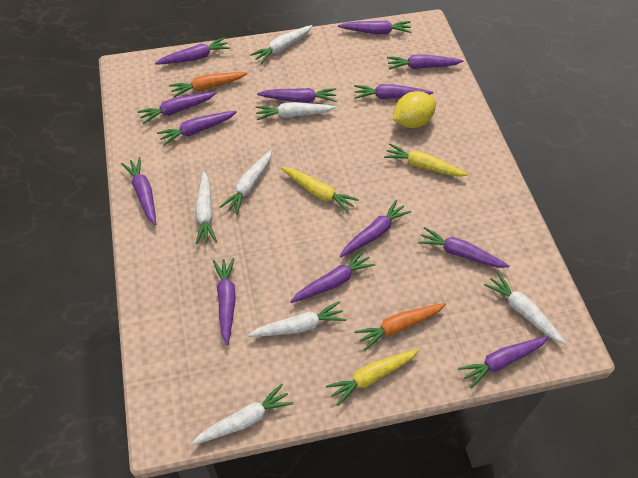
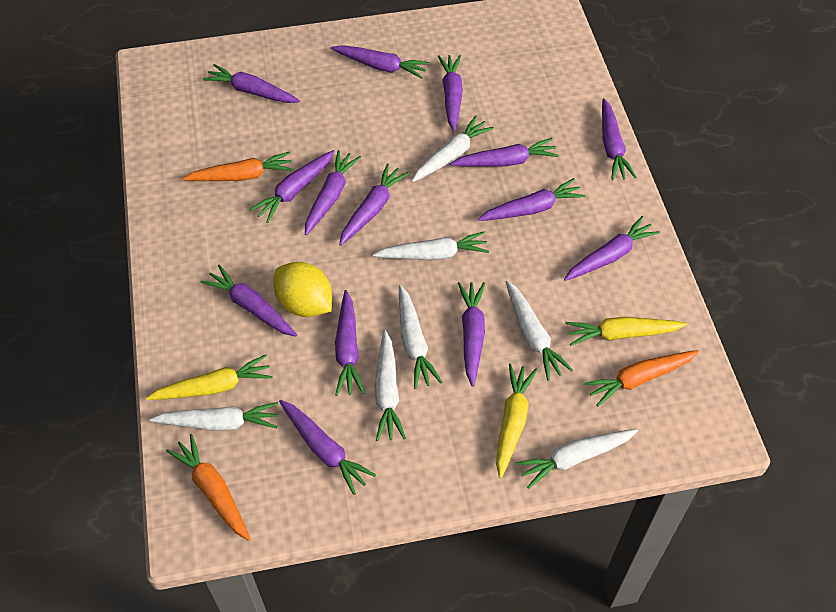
orange carrot: 2 -> 3
purple carrot: 13 -> 14

